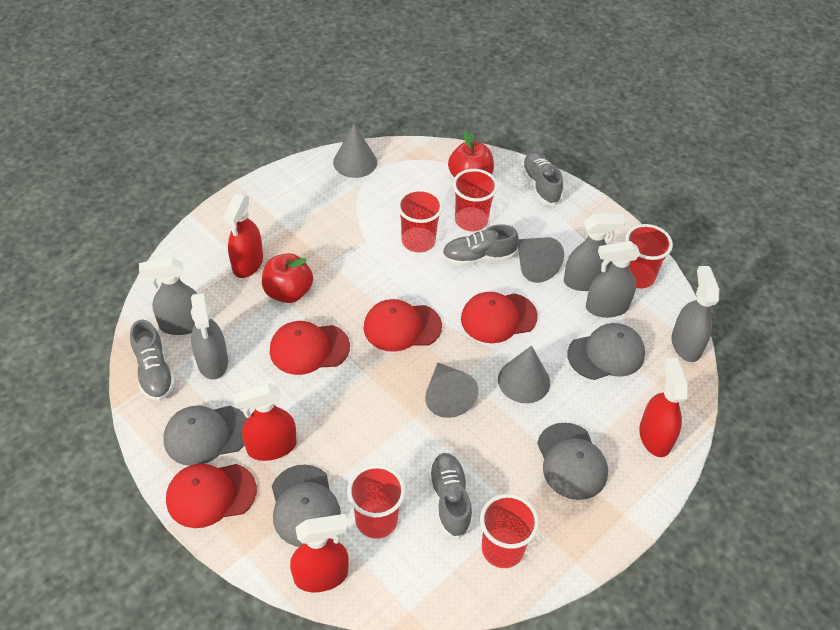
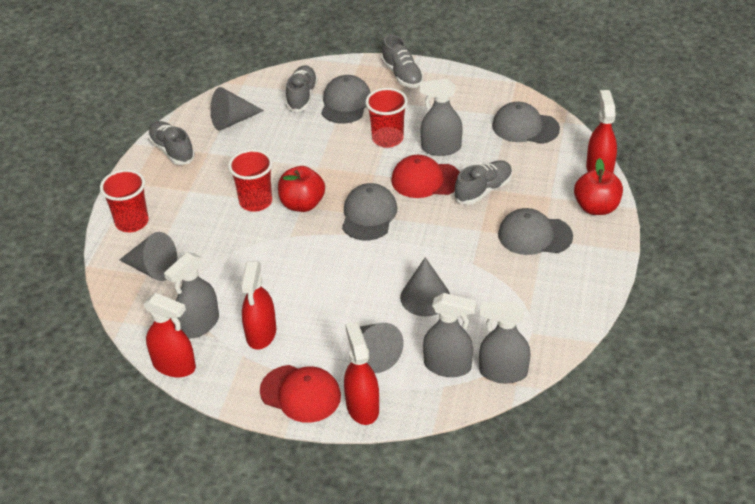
grey spray bottle: 5 -> 4
red cap: 4 -> 2
red cup: 5 -> 3

